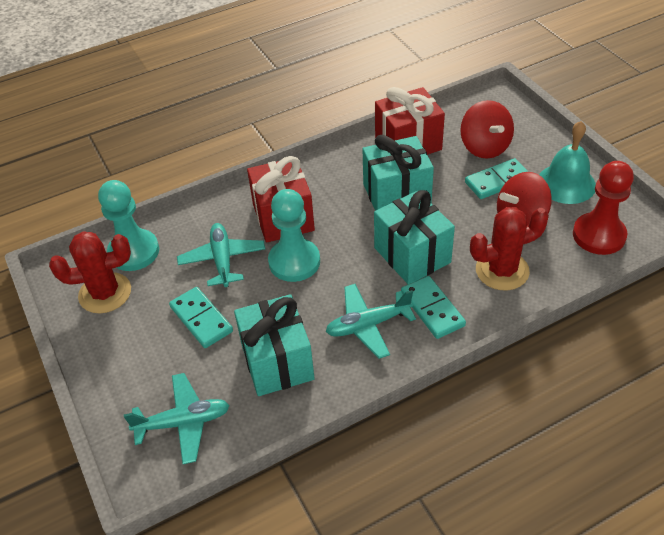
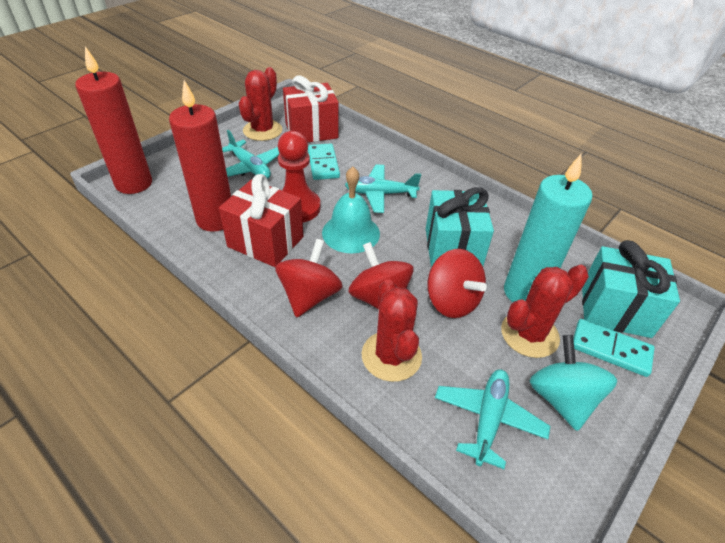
red cactus: 2 -> 3
red candle: 0 -> 2
red spinning top: 2 -> 3
turquoise candle: 0 -> 1
turquoise domino: 3 -> 2
turquoise gift: 3 -> 2
turquoise pawn: 2 -> 0
turquoise spinning top: 0 -> 1

